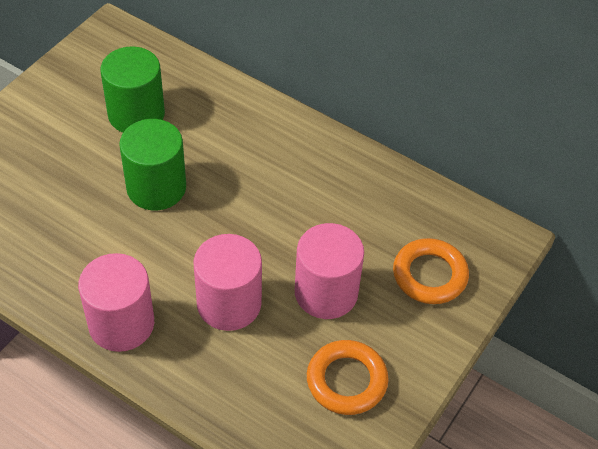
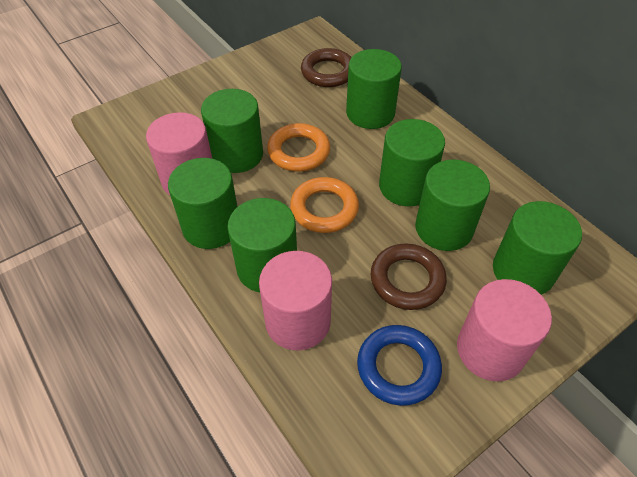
blue ring: 0 -> 1
brown ring: 0 -> 2
green cylinder: 2 -> 7

